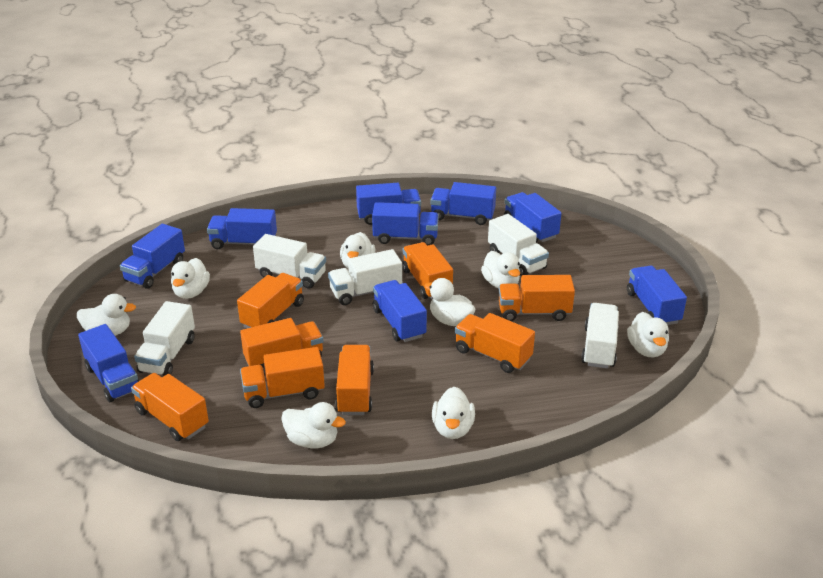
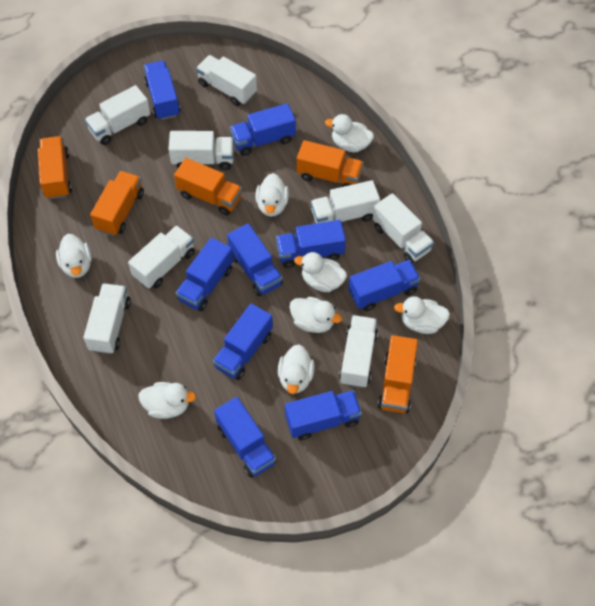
orange truck: 8 -> 5
white truck: 5 -> 8

